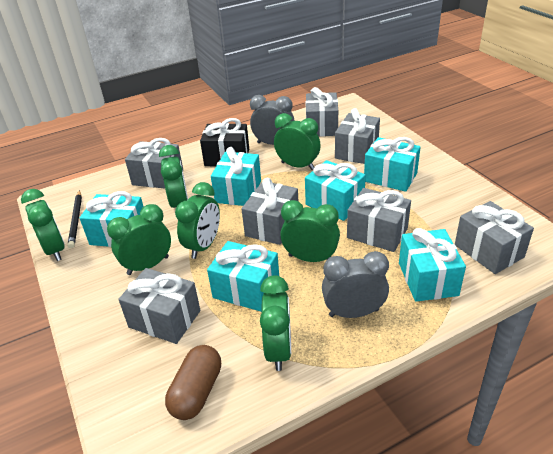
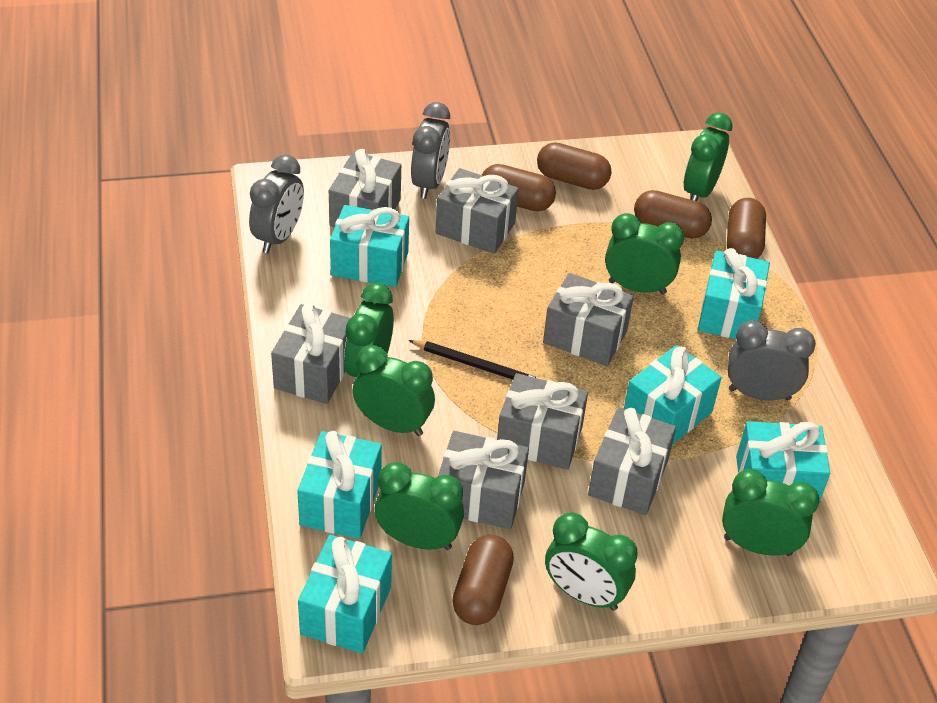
black gift: 1 -> 0
brown capsule: 1 -> 5
grey clock: 2 -> 3

